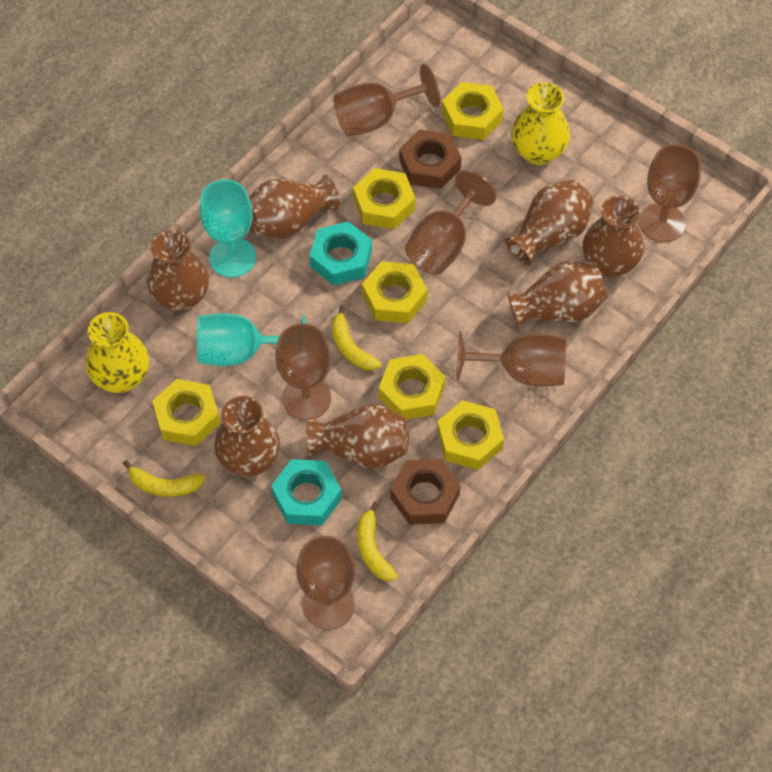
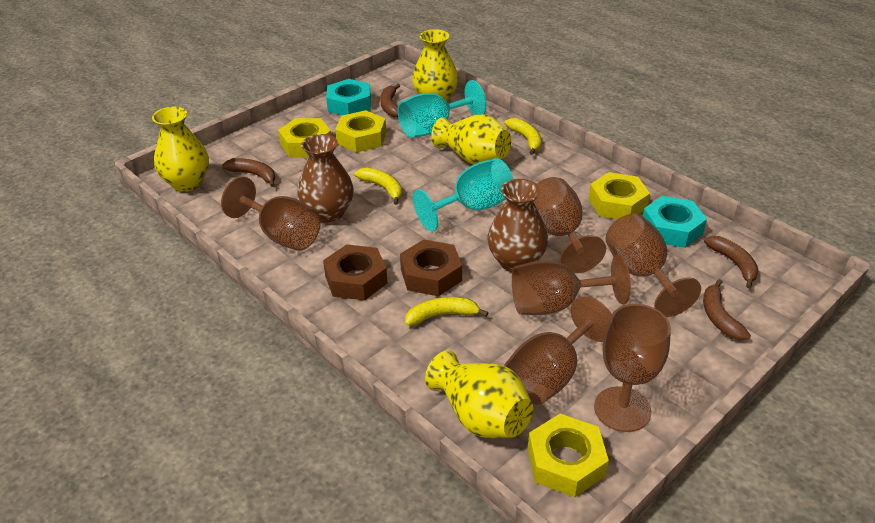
brown banana: 0 -> 4
brown vase: 7 -> 2
yellow nut: 6 -> 4
yellow vase: 2 -> 4

